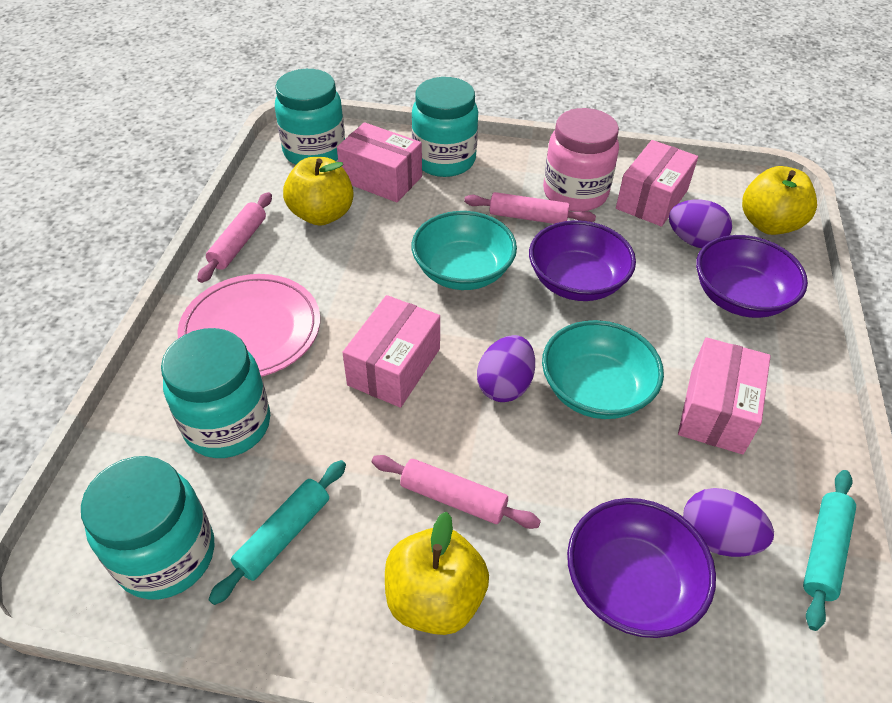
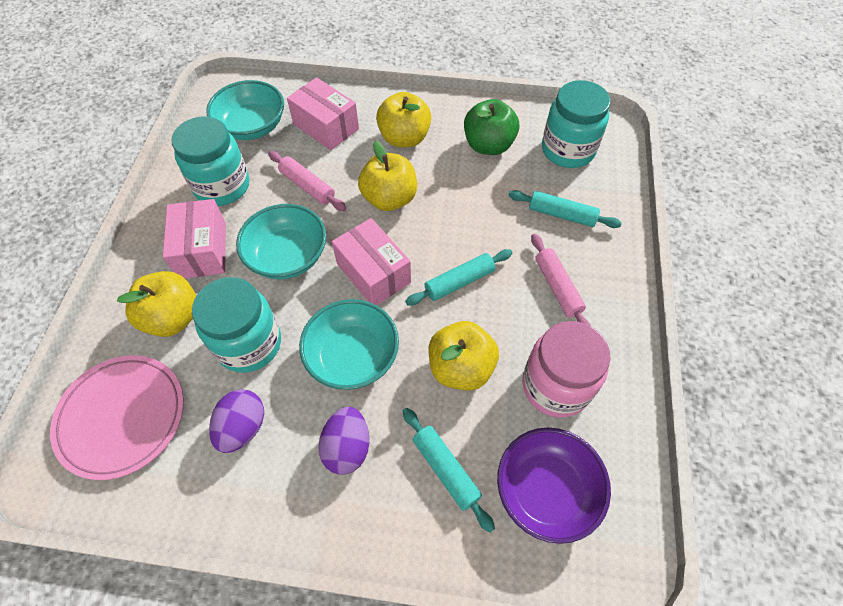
green apple: 0 -> 1
pink box: 4 -> 3
pink rolling pin: 3 -> 2
purple bowl: 3 -> 1
purple egg: 3 -> 2
turquoise bowl: 2 -> 3
turquoise jar: 4 -> 3
turquoise rolling pin: 2 -> 3
yellow apple: 3 -> 4

